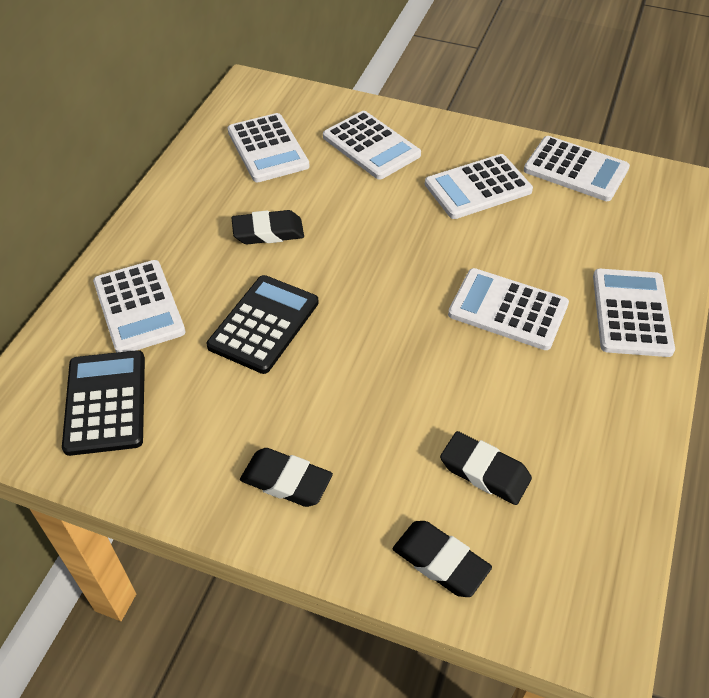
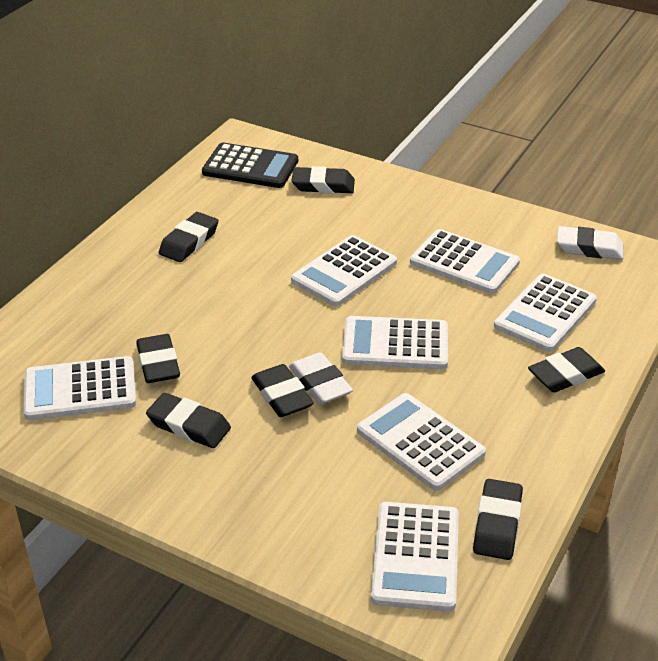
black calculator: 2 -> 1
black eraser: 4 -> 7
white eraser: 0 -> 2

